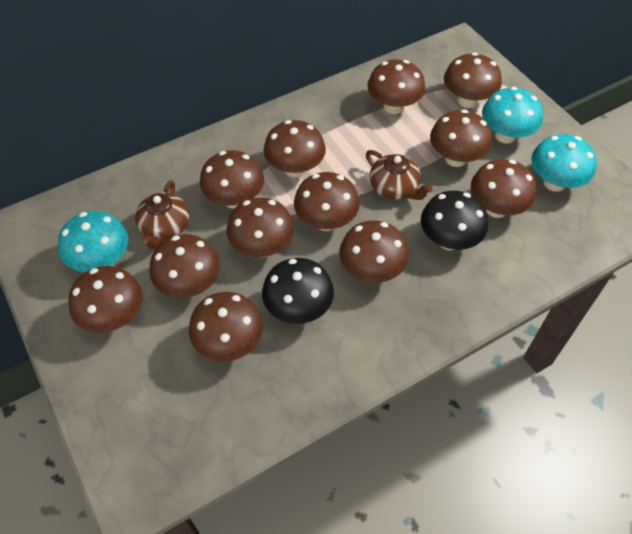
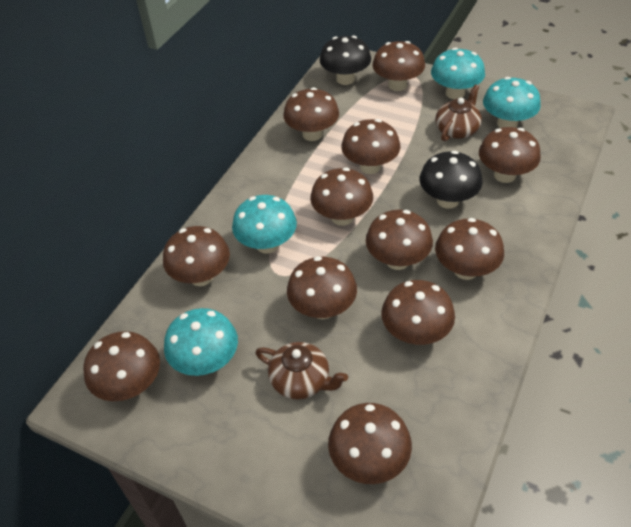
turquoise mushroom: 3 -> 4

